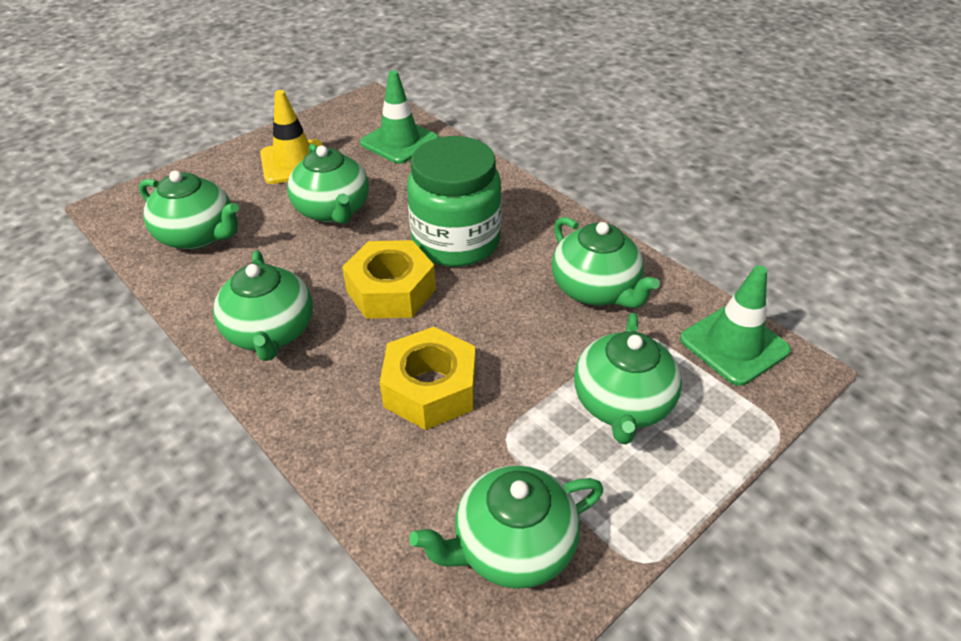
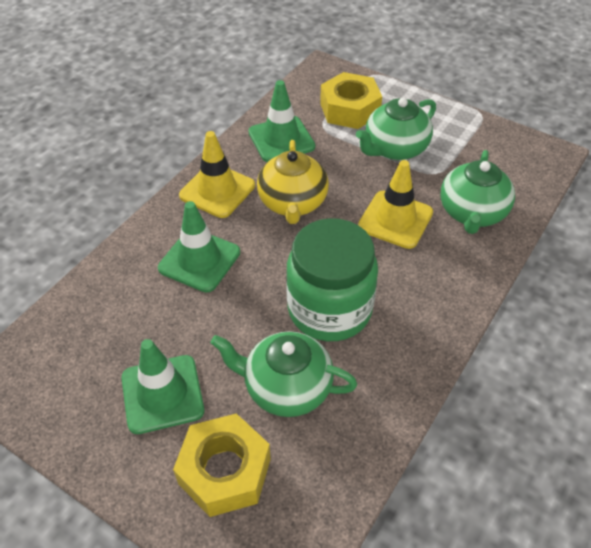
green teapot: 6 -> 3
green traffic cone: 2 -> 3
yellow teapot: 0 -> 1
yellow traffic cone: 1 -> 2

